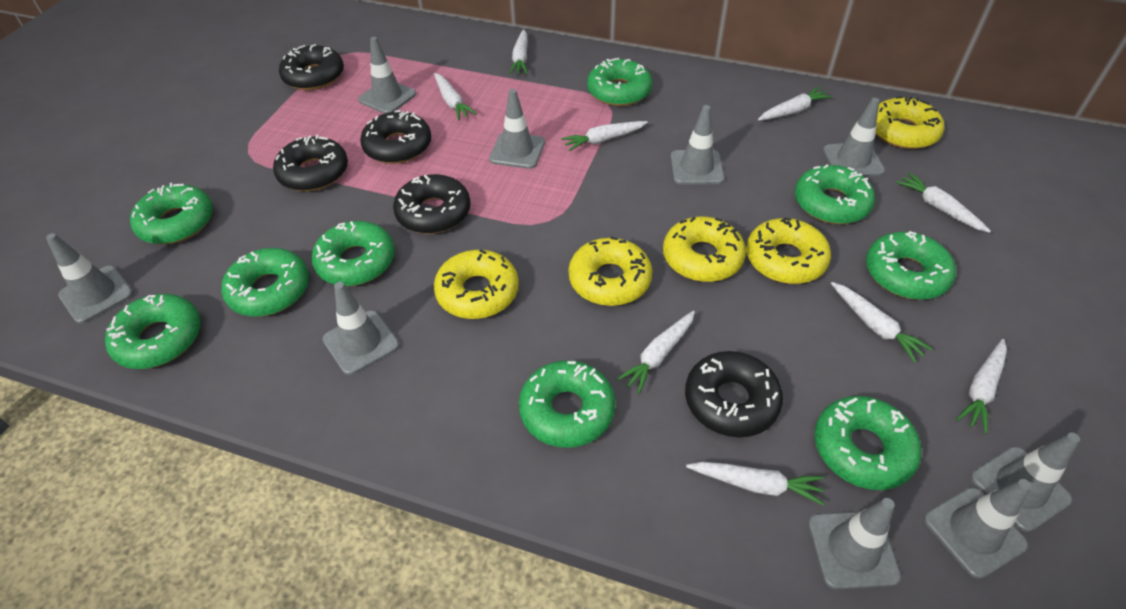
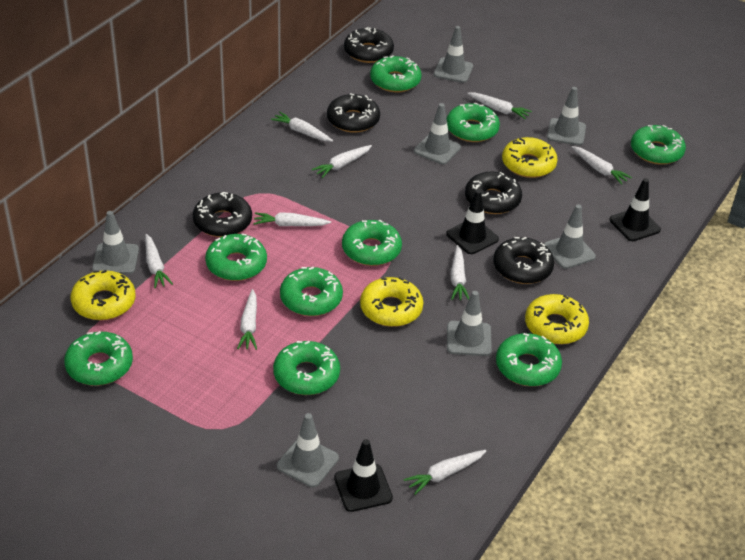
black traffic cone: 0 -> 3
grey traffic cone: 9 -> 7
yellow donut: 5 -> 4

